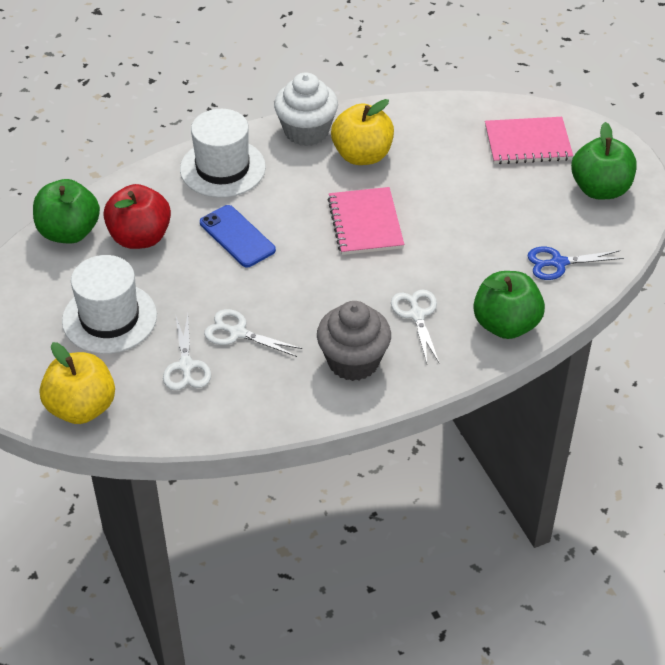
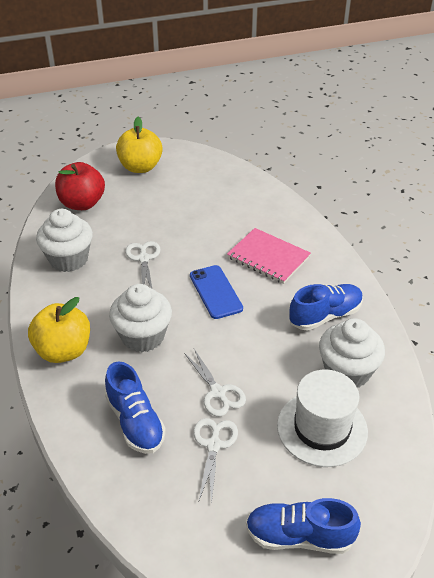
blue scissors: 1 -> 0
blue shoe: 0 -> 3
green apple: 3 -> 0
grey cupcake: 1 -> 0
pink notebook: 2 -> 1
white cupcake: 1 -> 3
white hat: 2 -> 1

